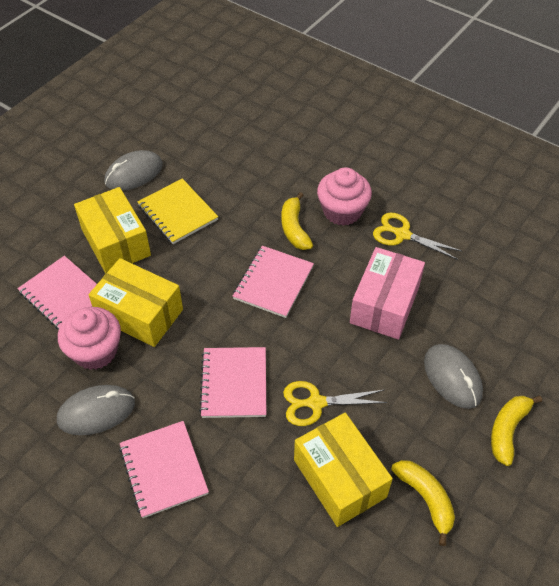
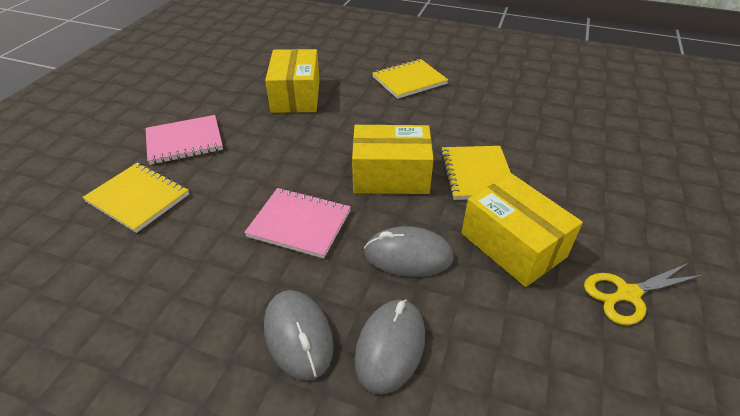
pink box: 1 -> 0
pink cupcake: 2 -> 0
pink notebook: 4 -> 2
yellow banana: 3 -> 0
yellow notebook: 1 -> 3
yellow scissors: 2 -> 1

